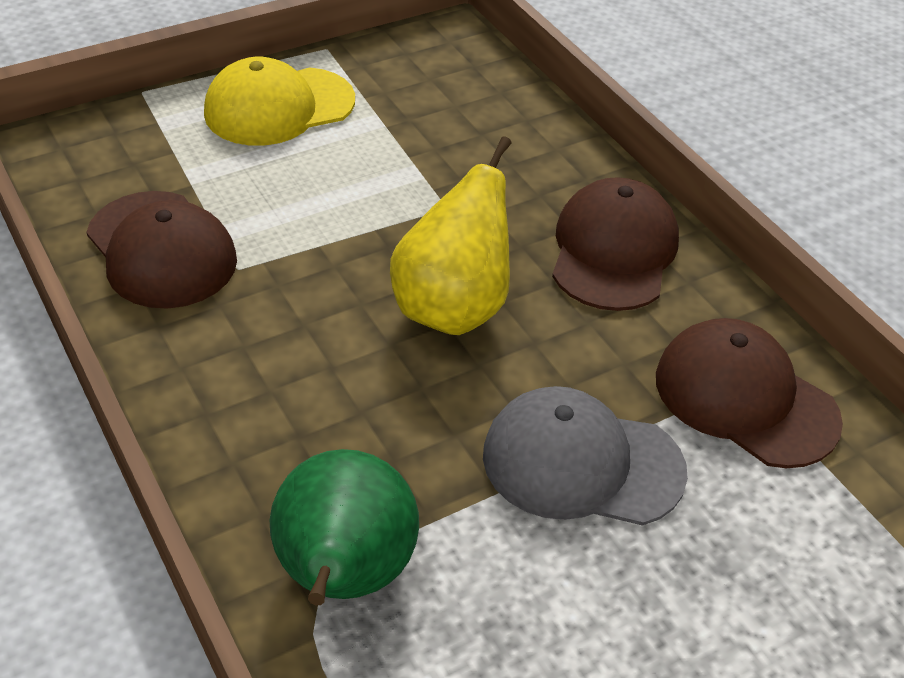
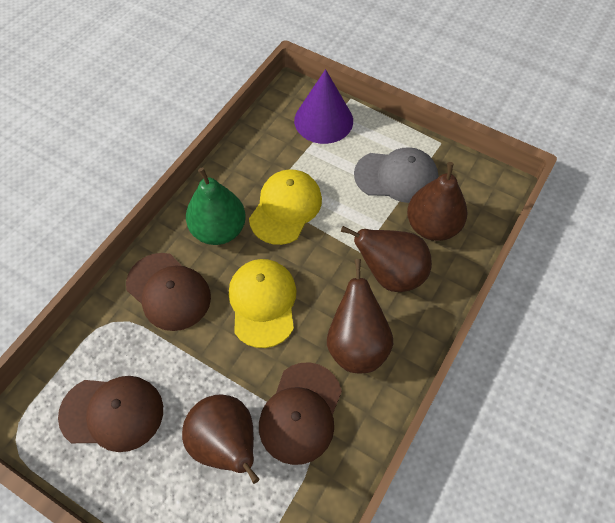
brown pear: 0 -> 4
purple cone: 0 -> 1
yellow cap: 1 -> 2
yellow pear: 1 -> 0

